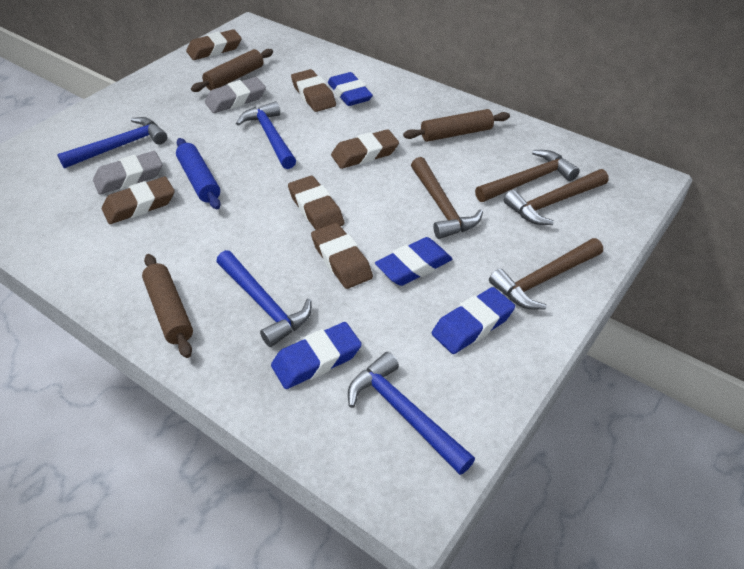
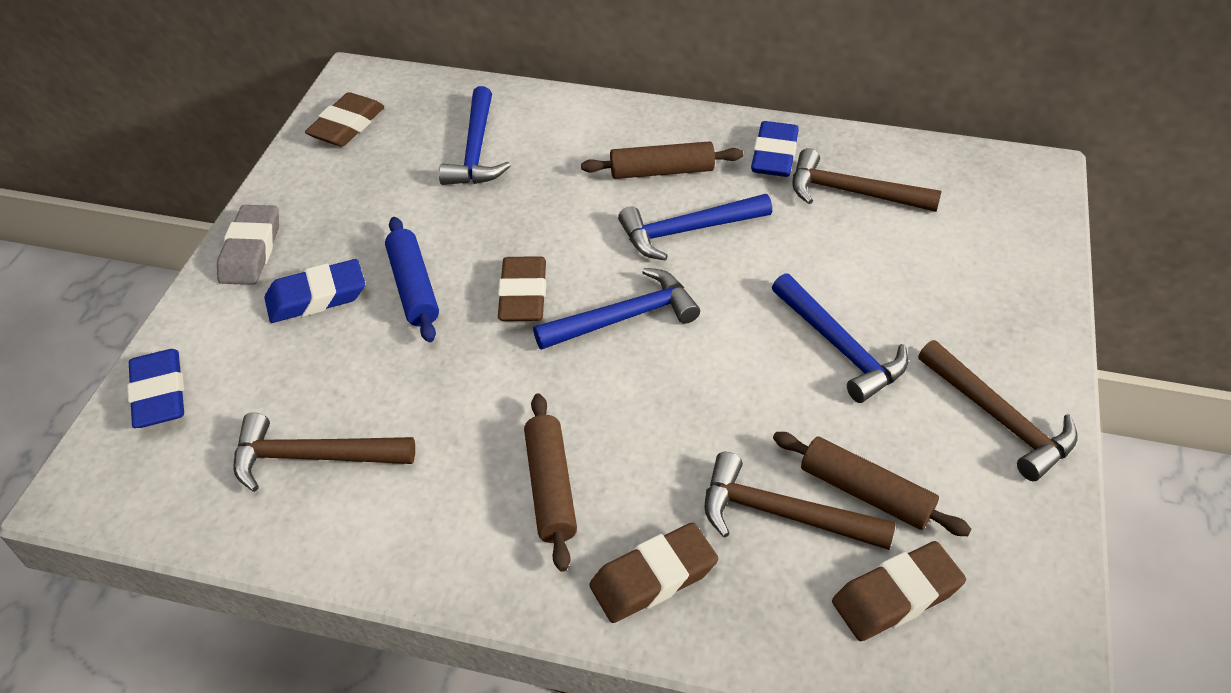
blue eraser: 4 -> 3
brown eraser: 6 -> 4
grey eraser: 2 -> 1

